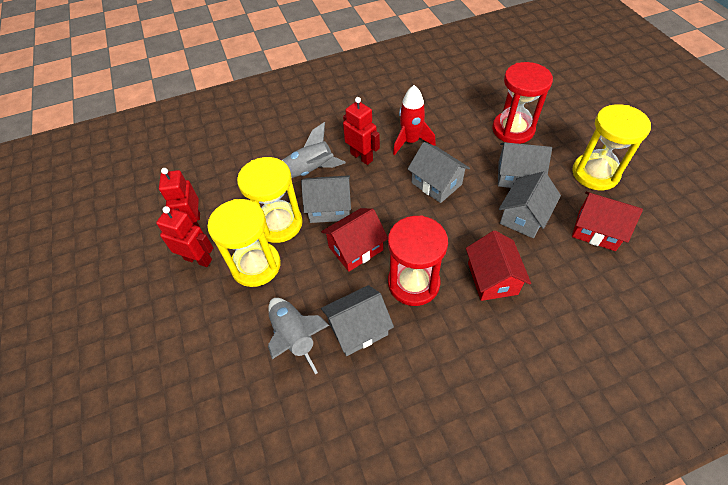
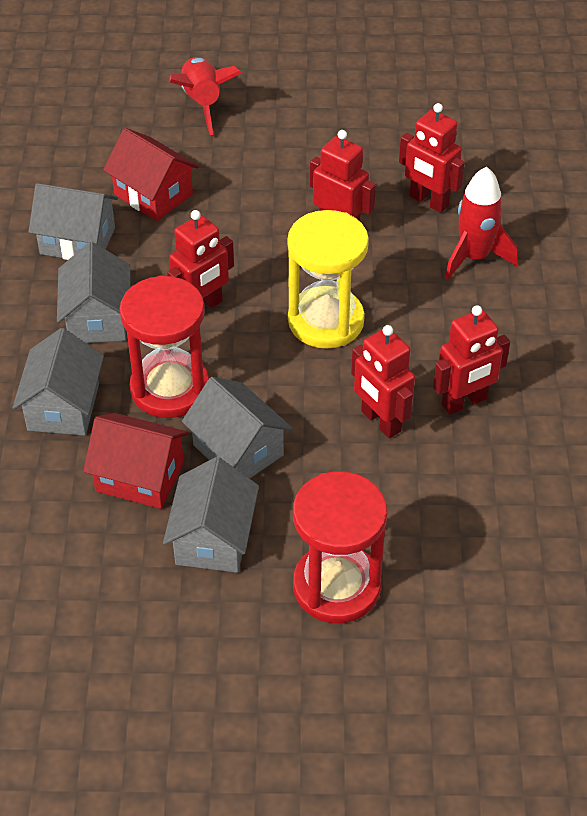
grey rocket: 2 -> 0
red house: 3 -> 2
red robot: 3 -> 5
red rocket: 1 -> 2
yellow hourglass: 3 -> 1

